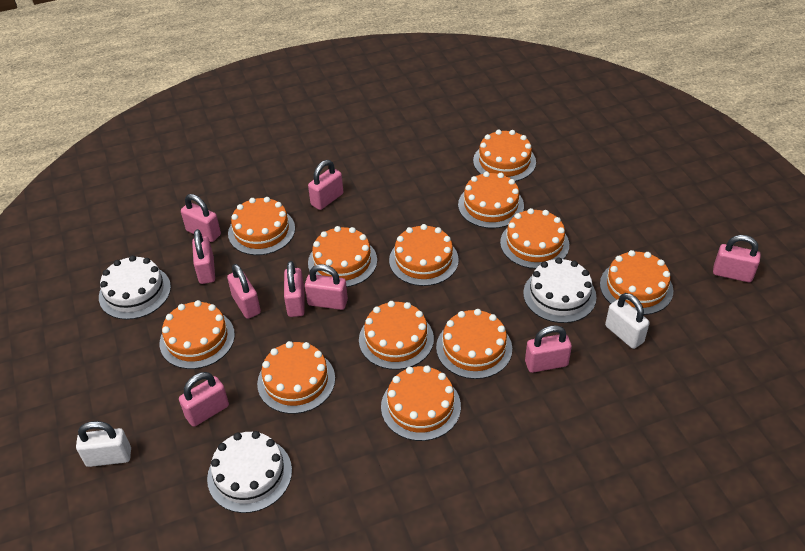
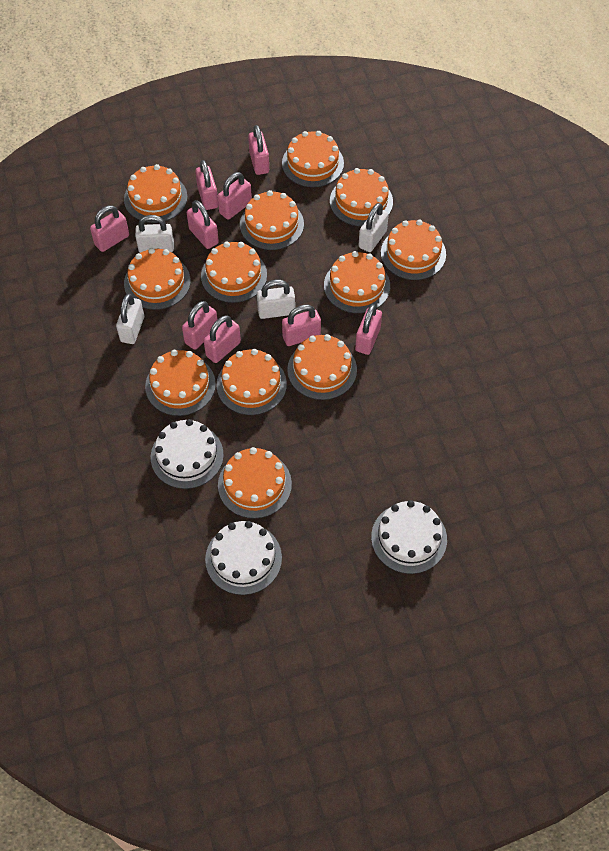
white padlock: 2 -> 4

